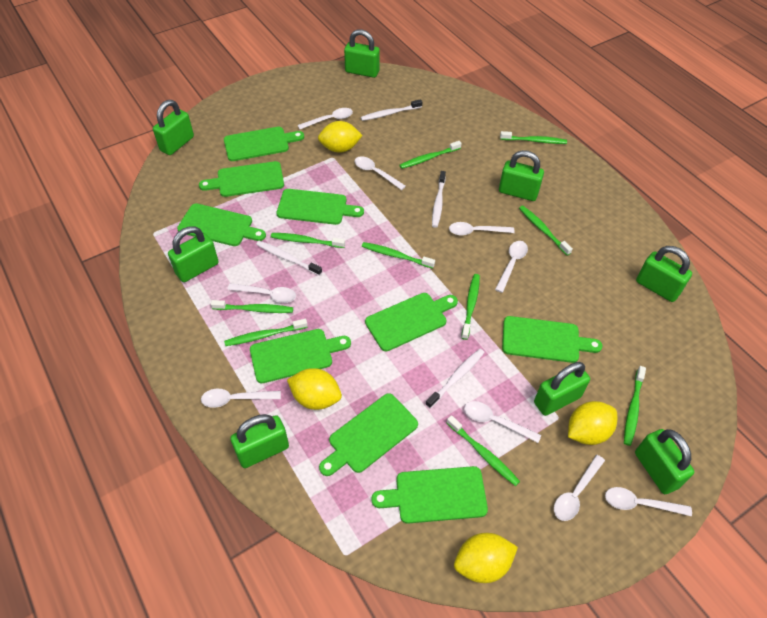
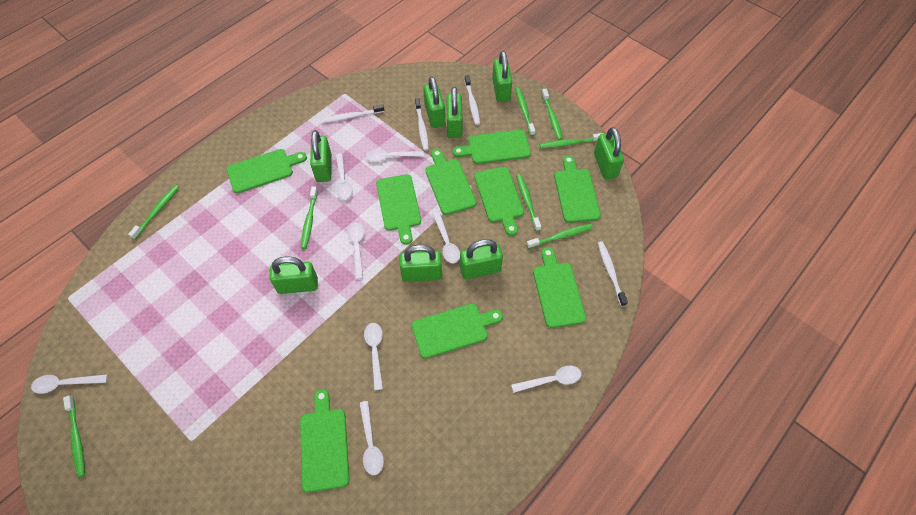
green toothbrush: 10 -> 8
white spoon: 9 -> 8
yellow lemon: 4 -> 0

